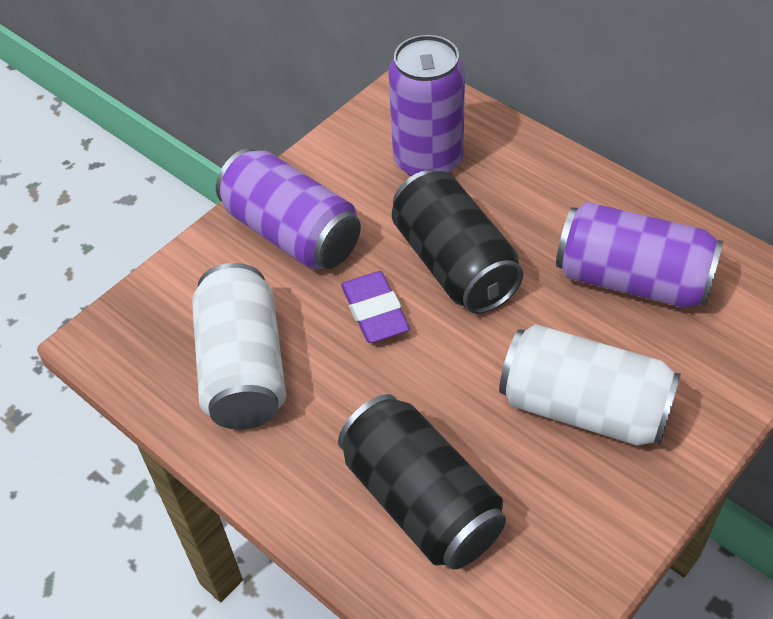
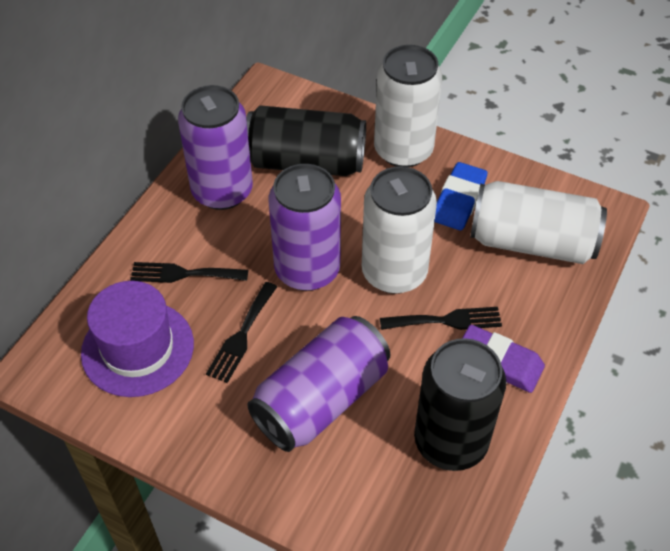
black fork: 0 -> 3
blue eraser: 0 -> 1
purple hat: 0 -> 1
white can: 2 -> 3

